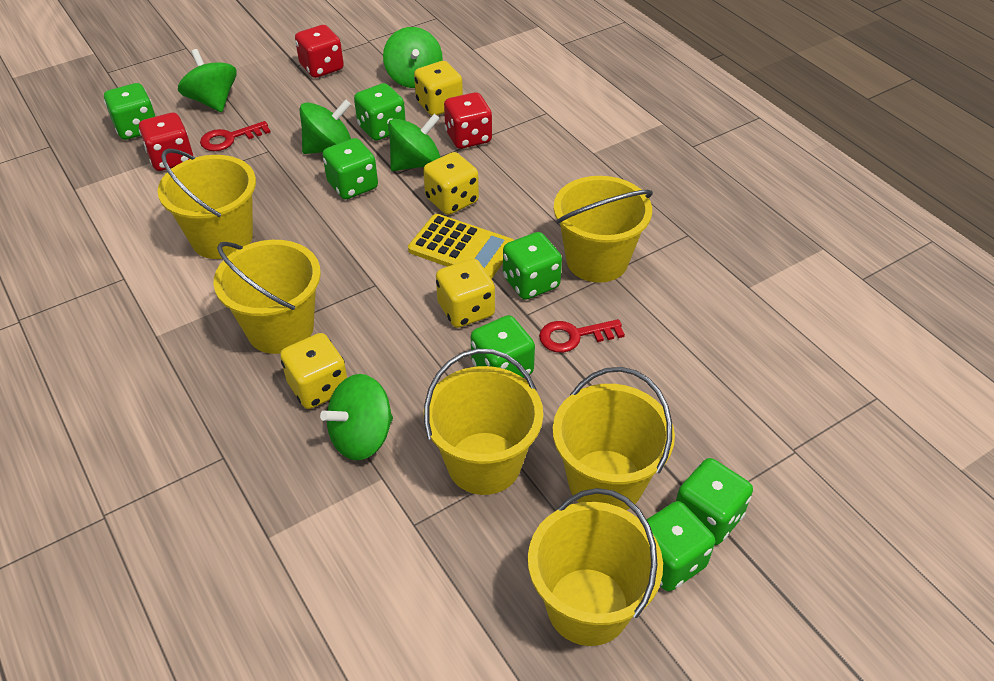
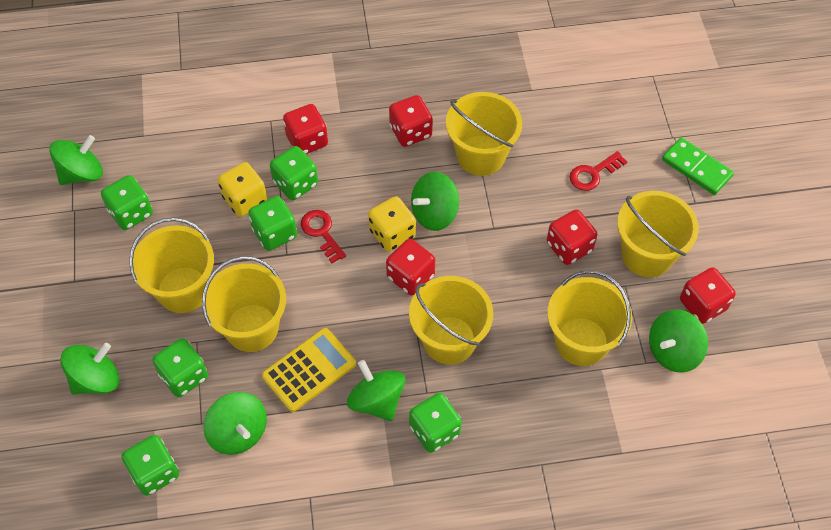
green dice: 7 -> 6
green domino: 0 -> 1
green spinning top: 5 -> 6
red dice: 3 -> 5
yellow dice: 4 -> 2

